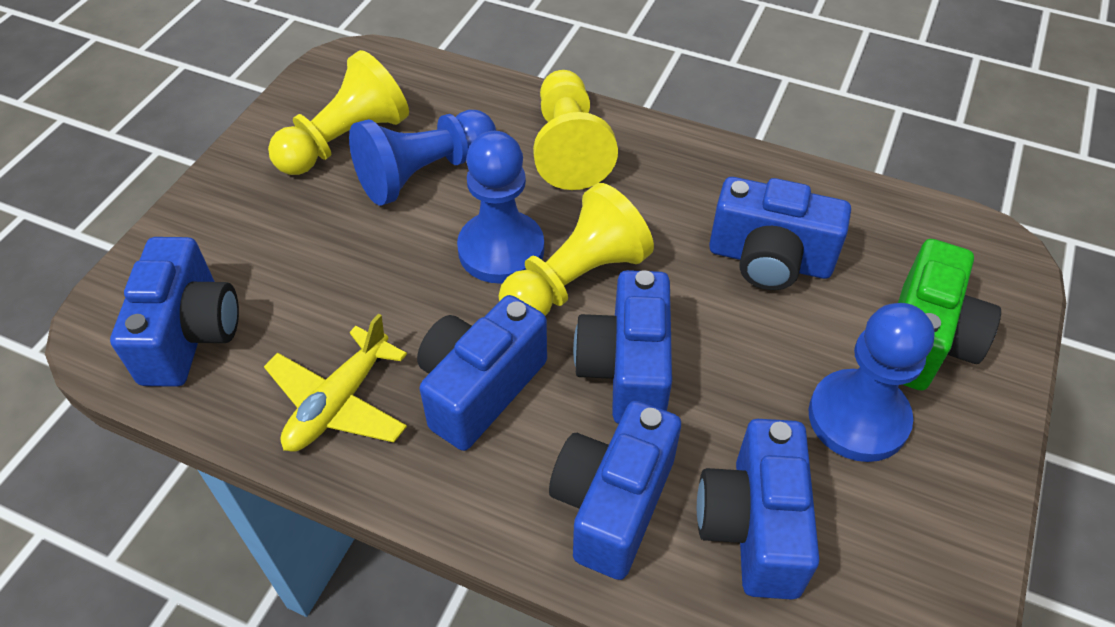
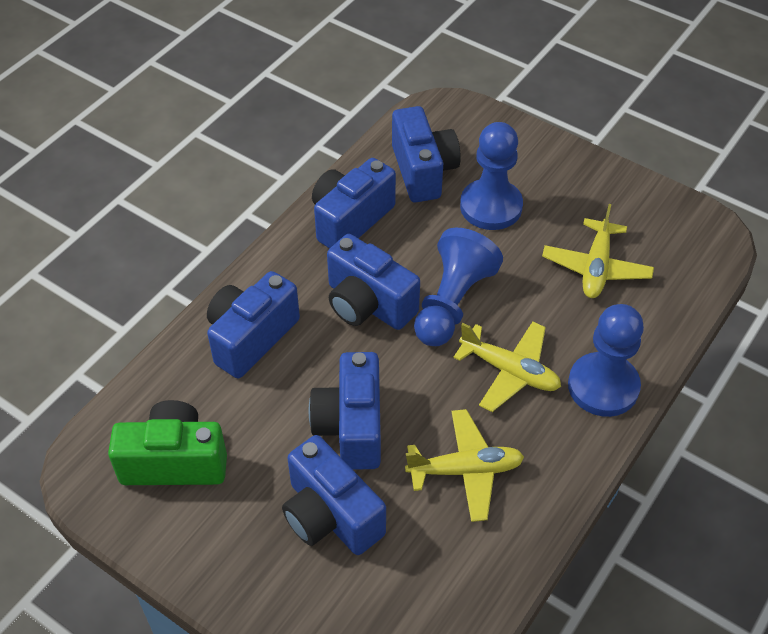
yellow pawn: 3 -> 0
yellow plane: 1 -> 3

